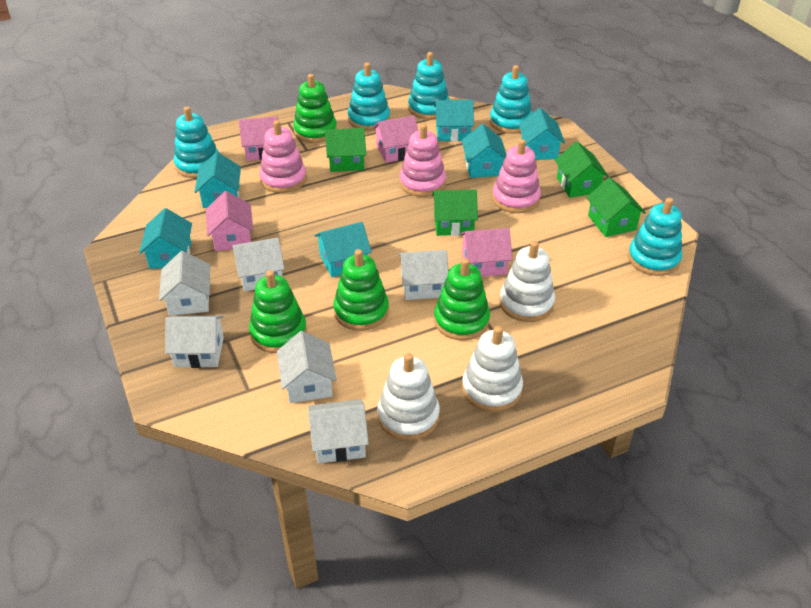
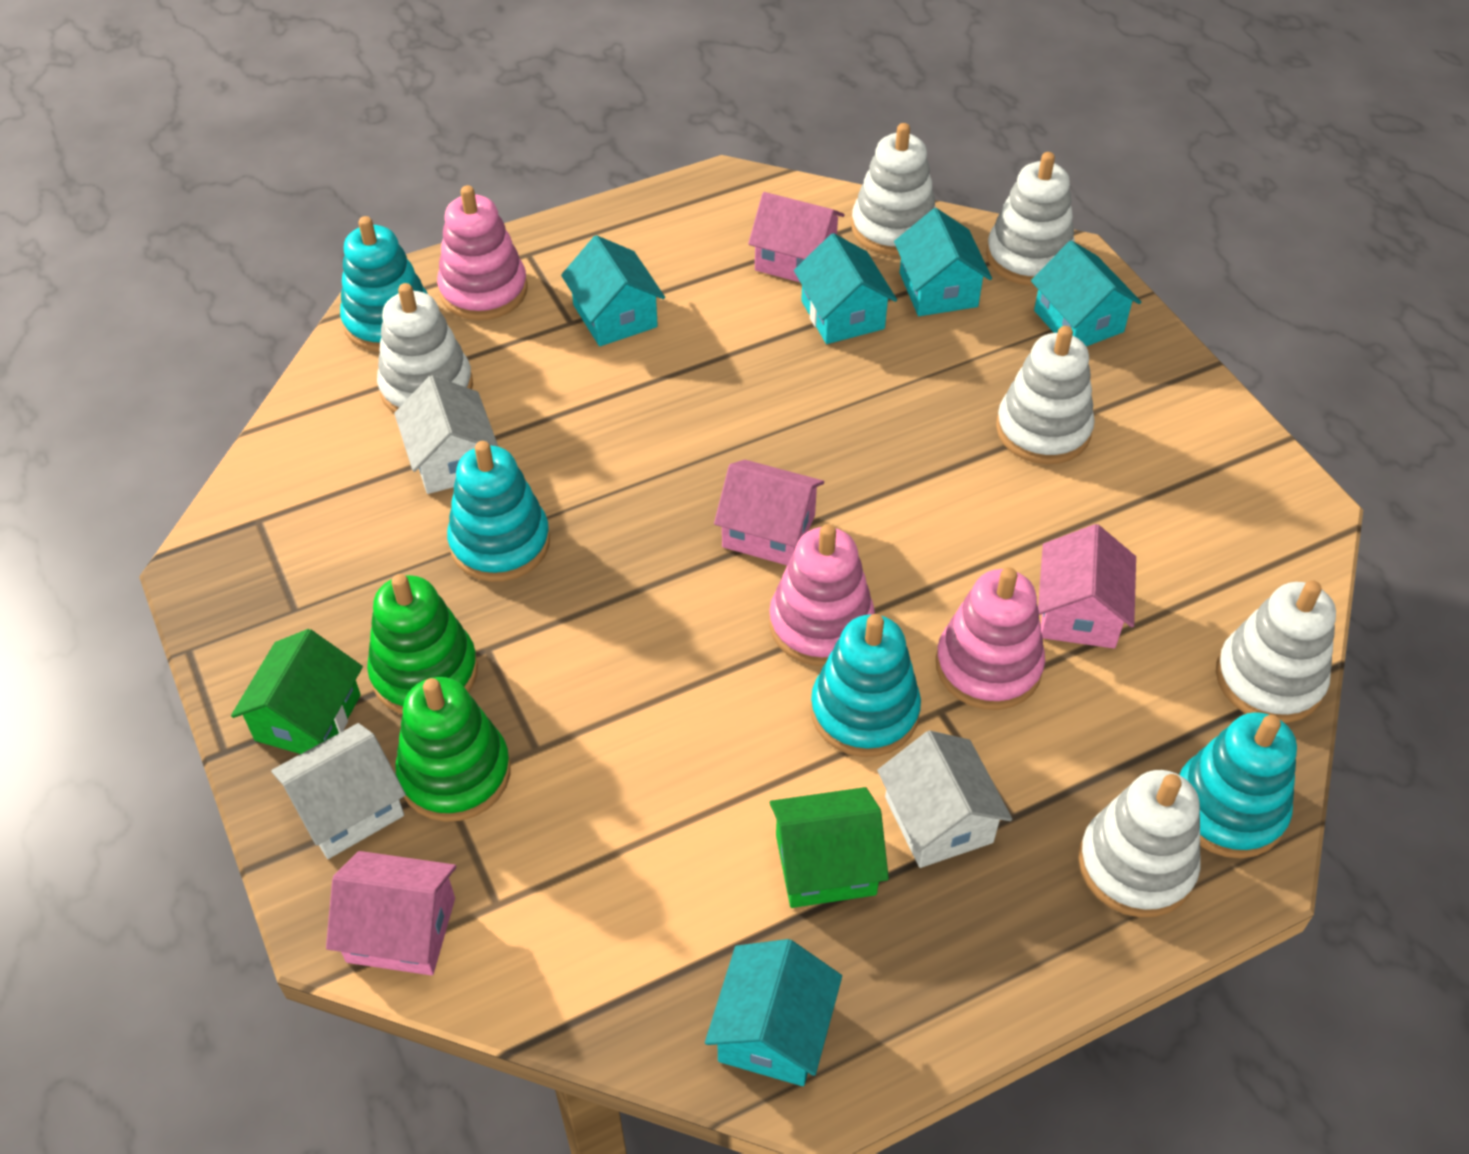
green house: 4 -> 2
green stacking toy: 4 -> 2
turquoise house: 6 -> 5
turquoise stacking toy: 5 -> 4
white house: 6 -> 3
white stacking toy: 3 -> 6

